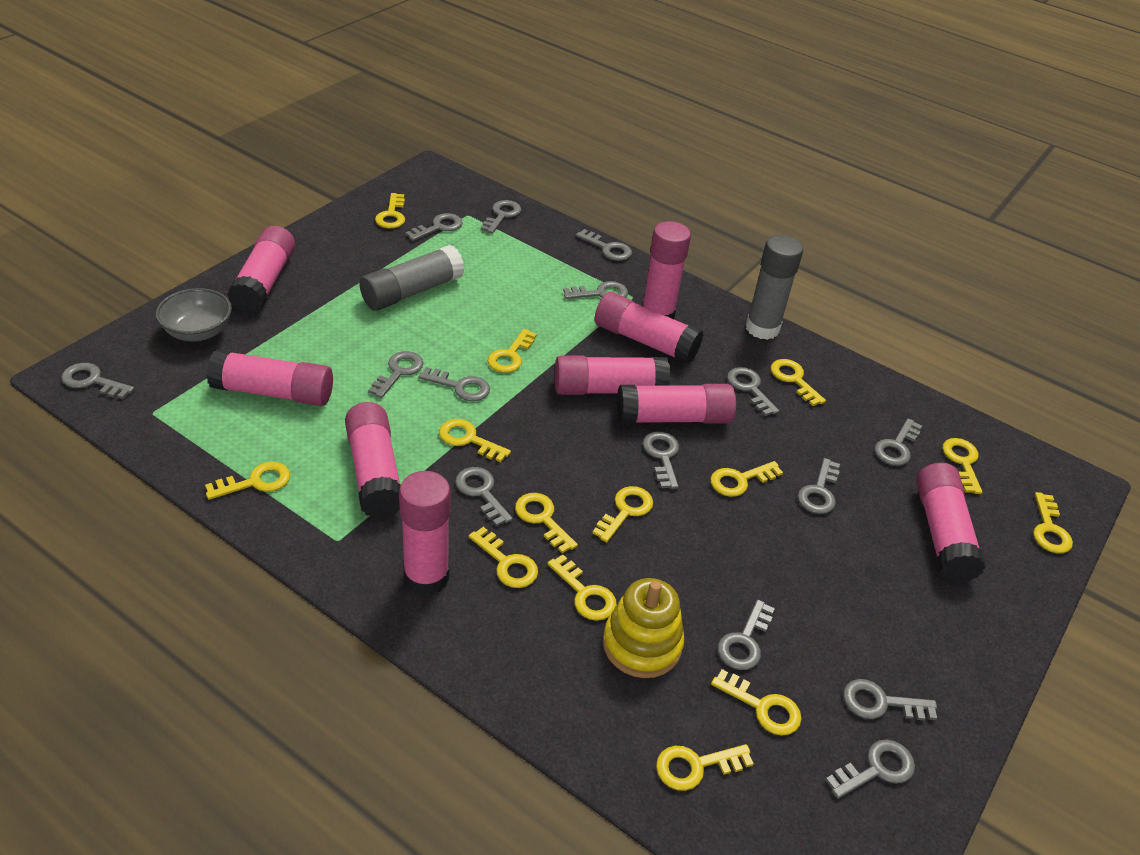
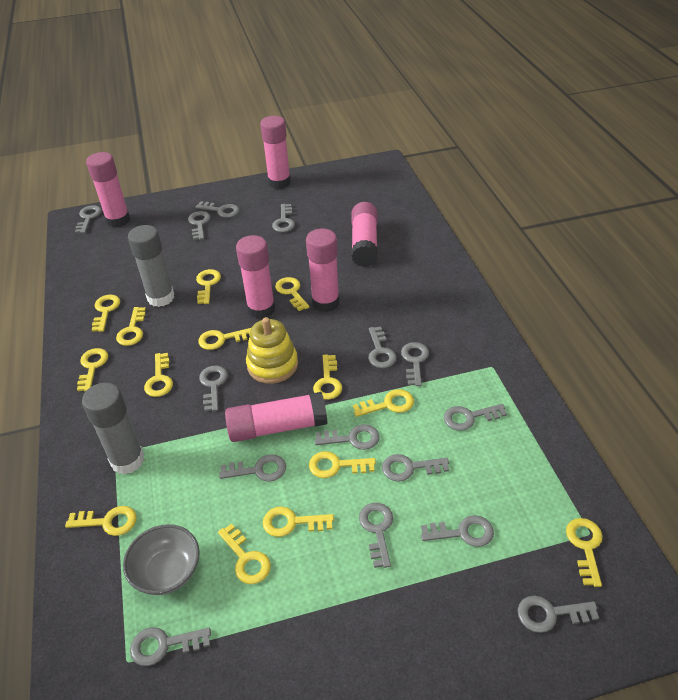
pink glue stick: 9 -> 6

